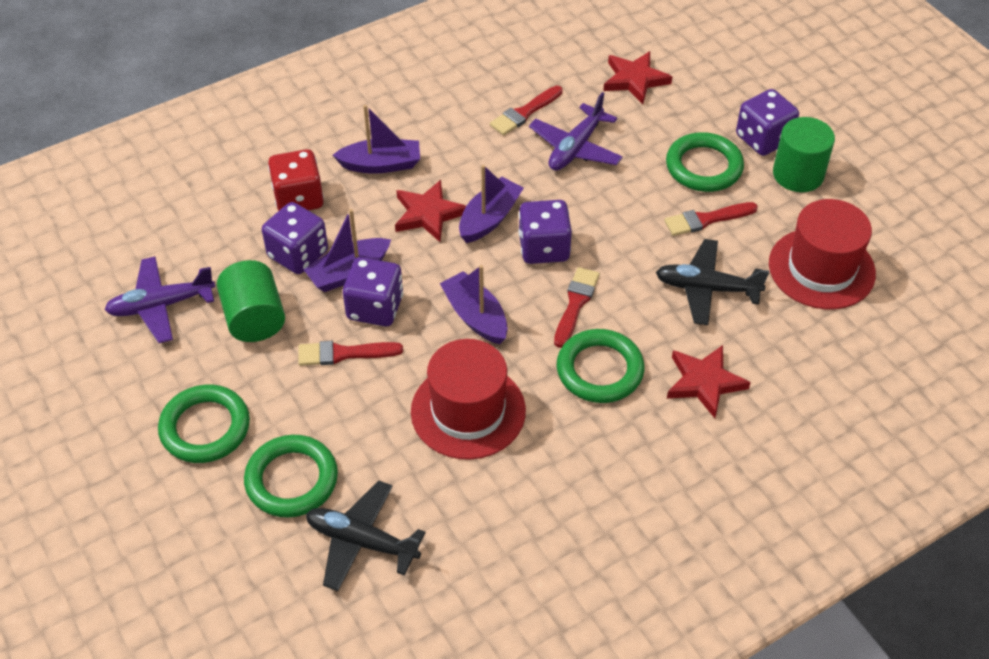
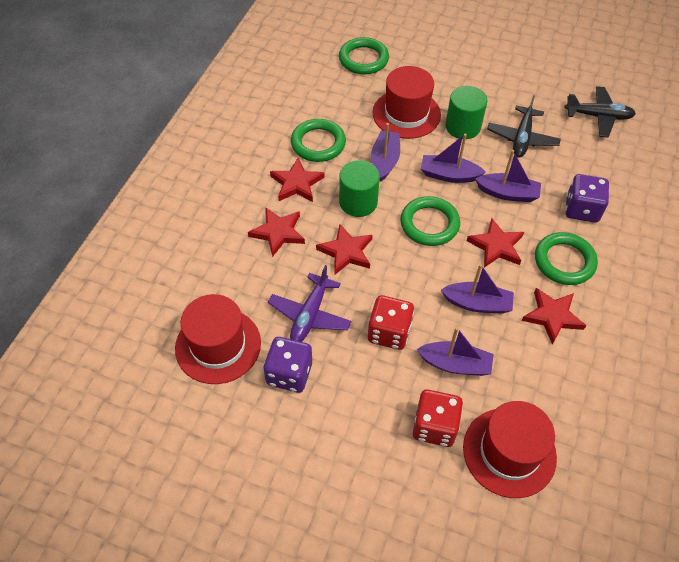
purple boat: 4 -> 5
purple dice: 4 -> 2
purple plane: 2 -> 1
red brush: 4 -> 0
red dice: 1 -> 2
red hat: 2 -> 3
red star: 3 -> 5

